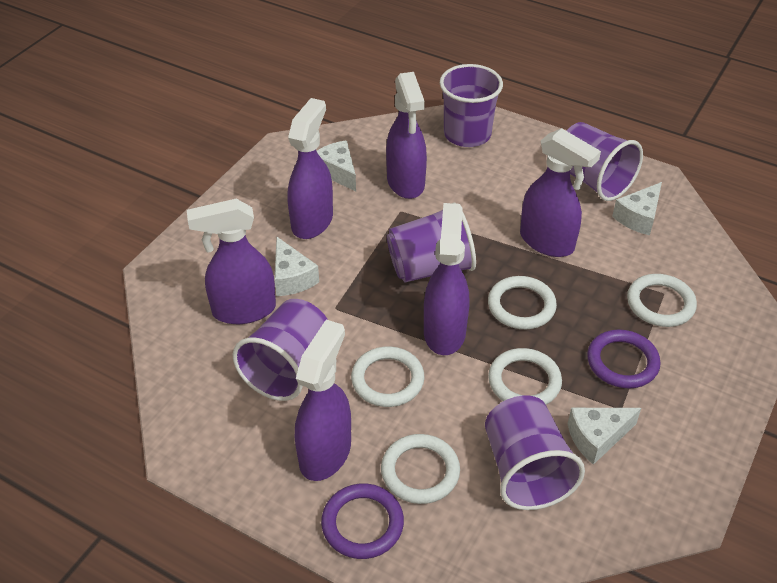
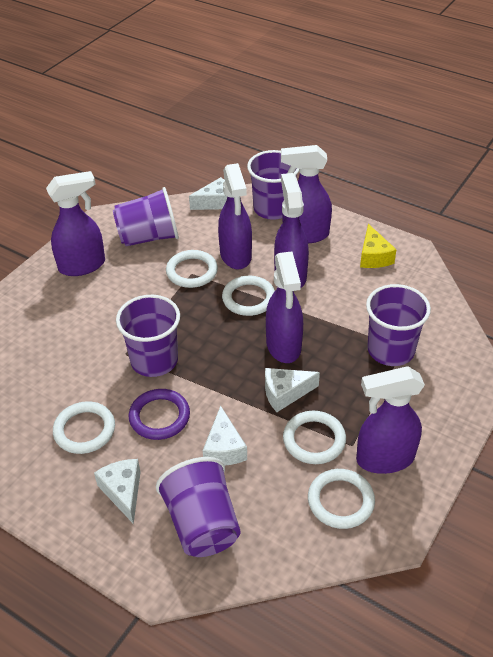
purple ring: 2 -> 1
yellow cheese: 0 -> 1

